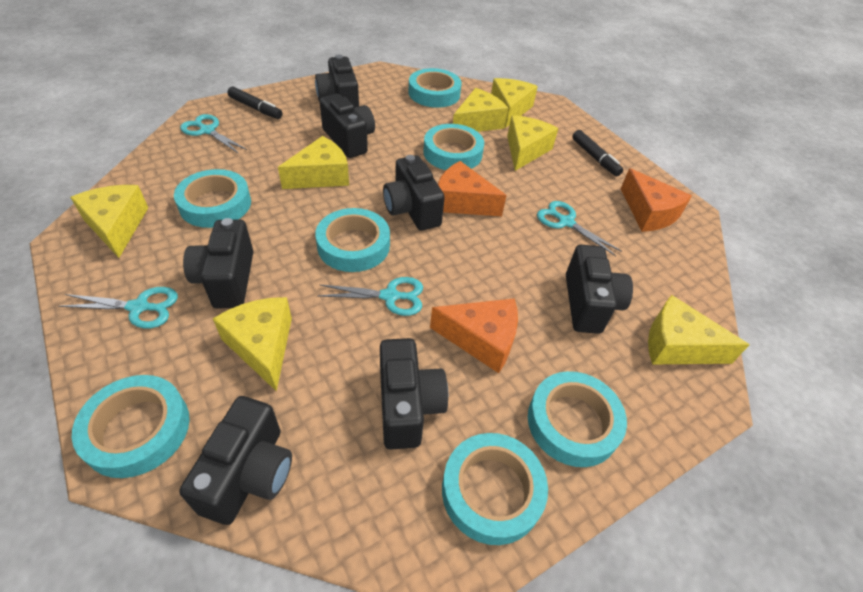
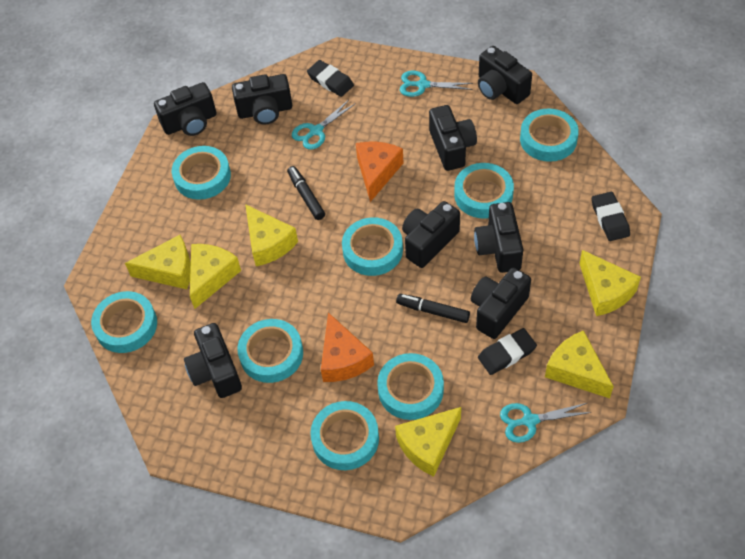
black camera: 7 -> 8
black eraser: 0 -> 3
orange cheese: 3 -> 2
turquoise scissors: 4 -> 3
turquoise tape: 7 -> 8
yellow cheese: 7 -> 6

